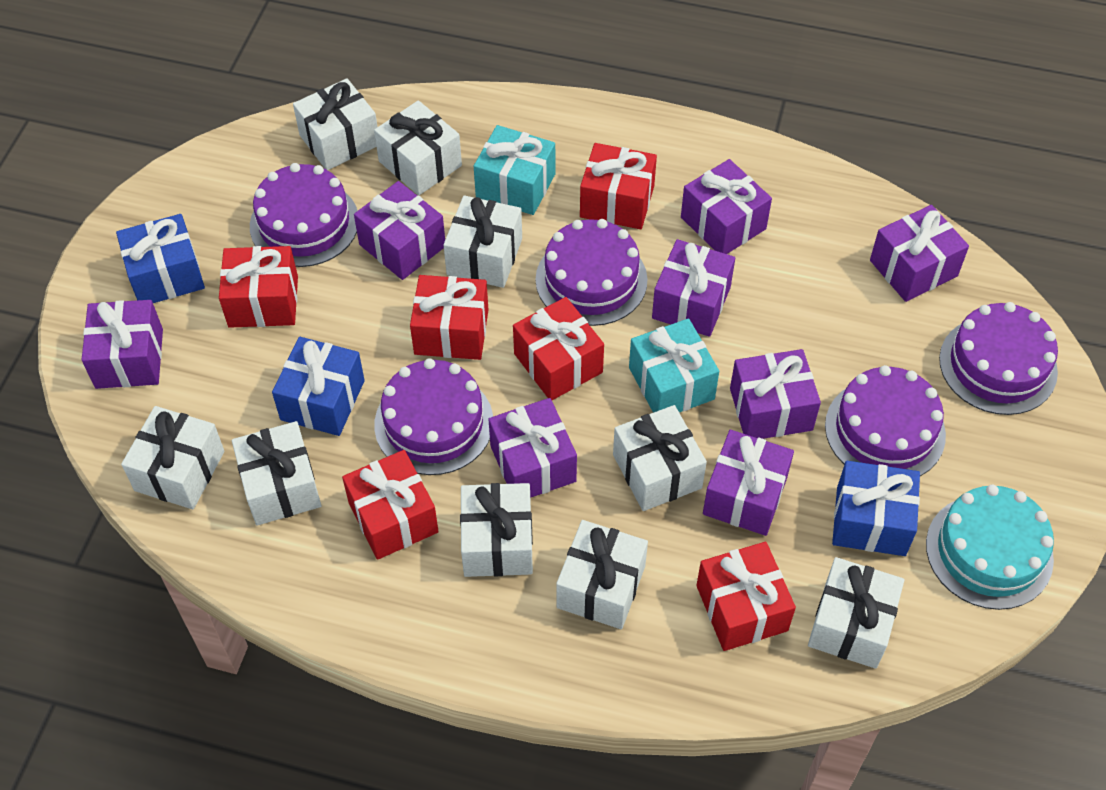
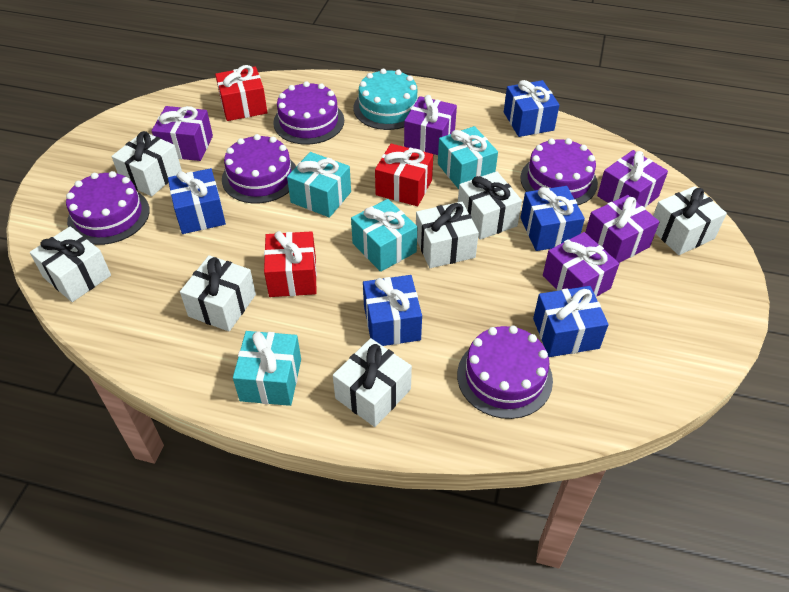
blue gift: 3 -> 5
purple gift: 8 -> 5
red gift: 6 -> 3
turquoise gift: 2 -> 4
white gift: 9 -> 7

